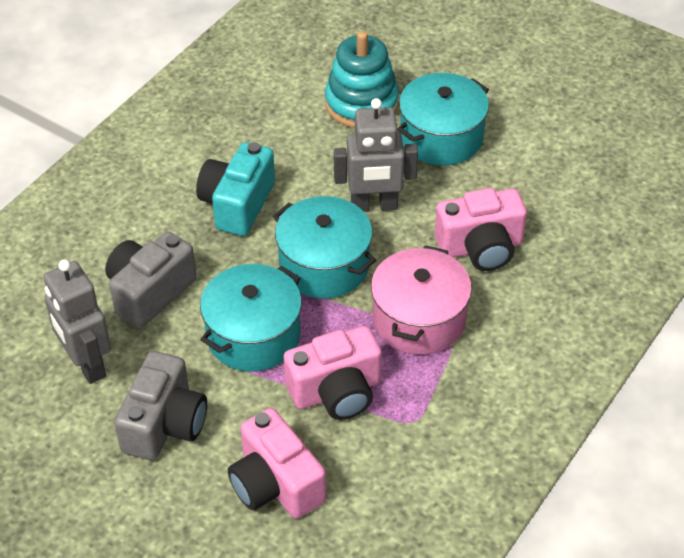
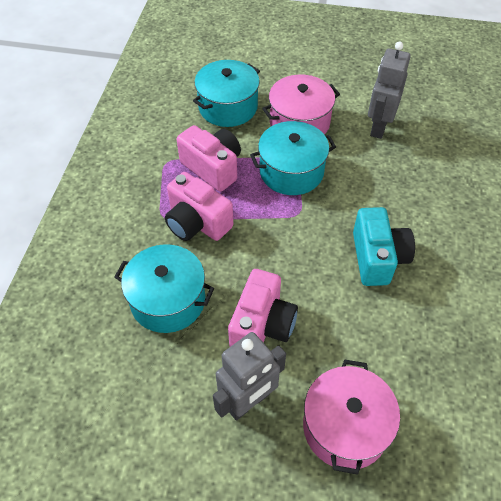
grey camera: 2 -> 0
pink pot: 1 -> 2
turquoise stacking toy: 1 -> 0

